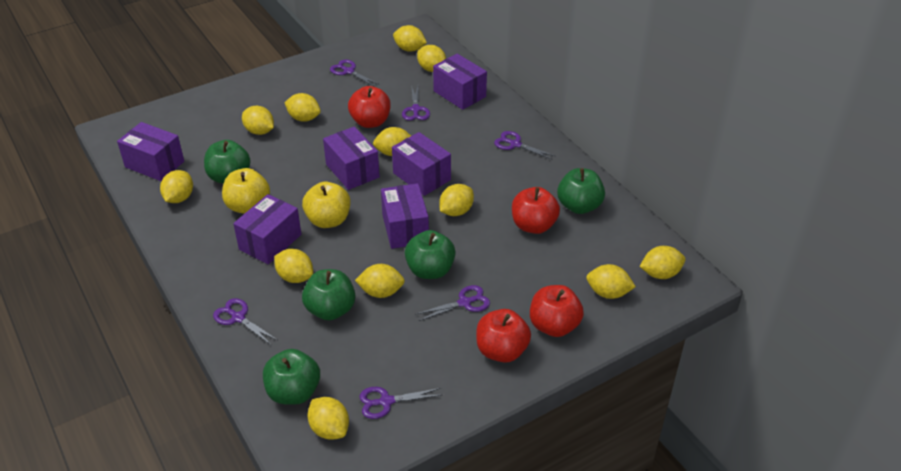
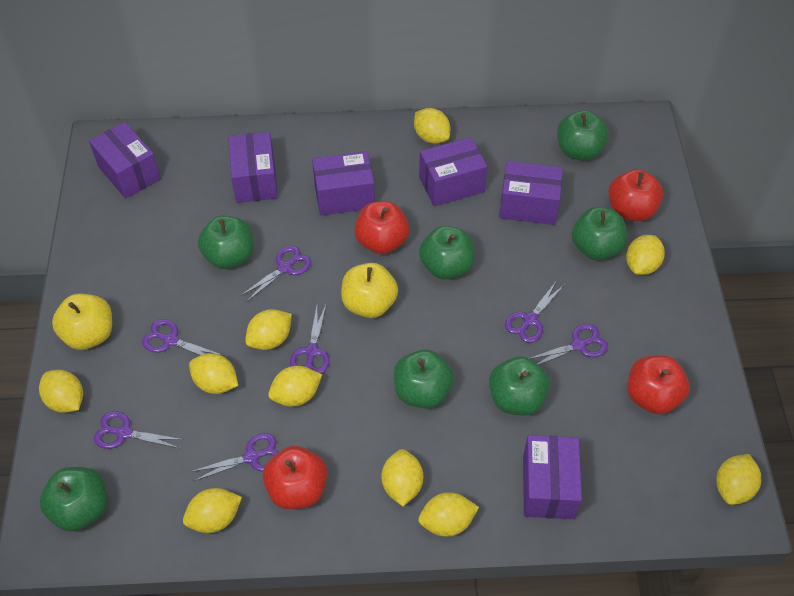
green apple: 5 -> 7
purple scissors: 6 -> 7
yellow lemon: 12 -> 10

